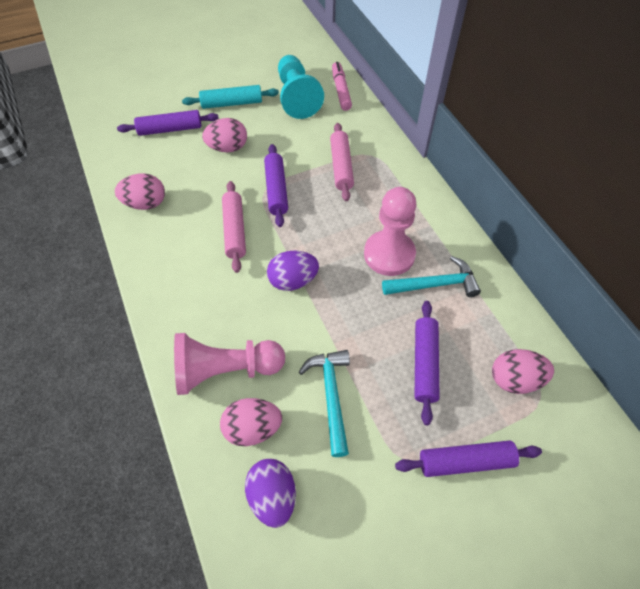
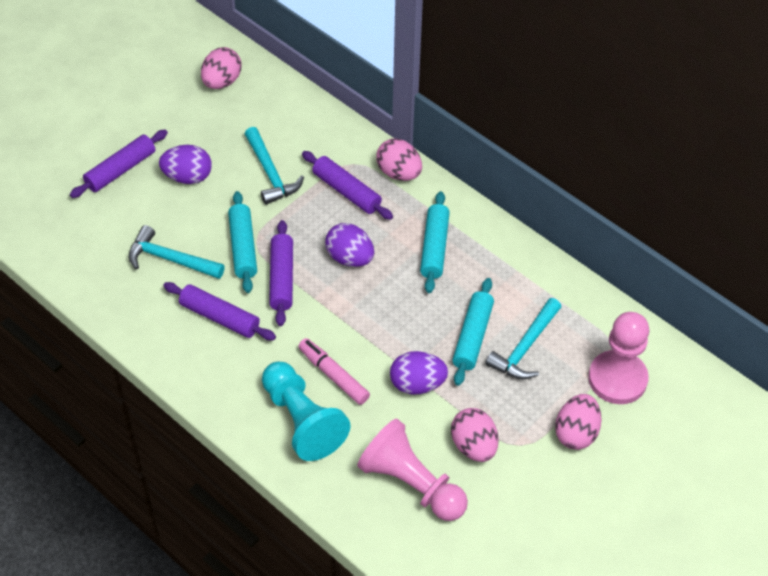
pink rolling pin: 2 -> 0
purple egg: 2 -> 3
turquoise hammer: 2 -> 3
turquoise rolling pin: 1 -> 3

